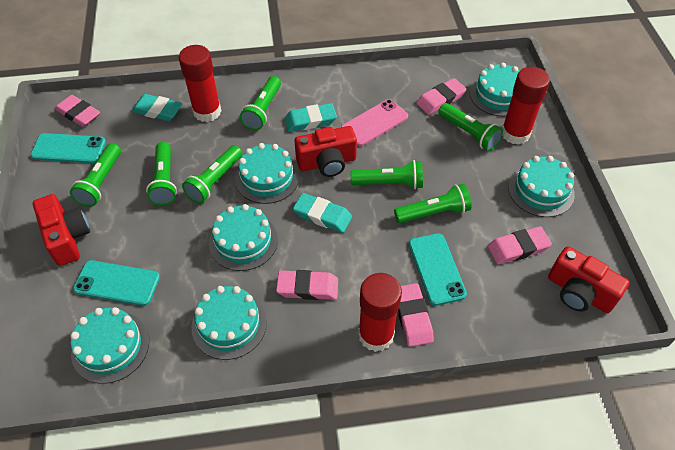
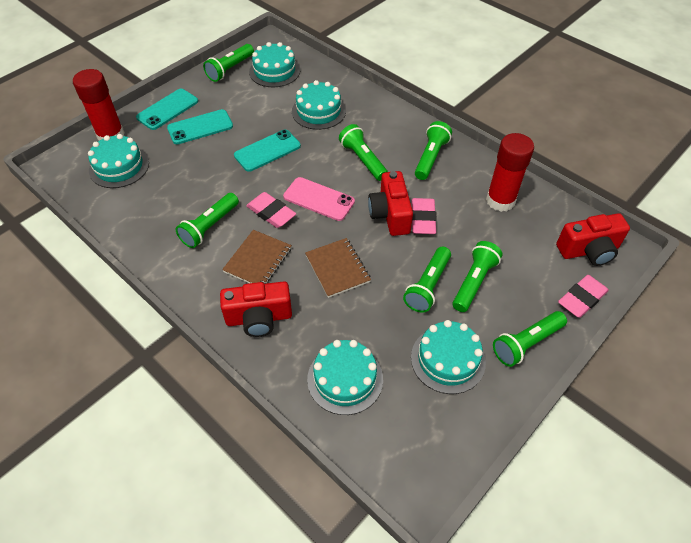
brown notebook: 0 -> 2
pink eraser: 5 -> 3
red glue stick: 3 -> 2
turquoise cake: 6 -> 5
turquoise eraser: 3 -> 0

